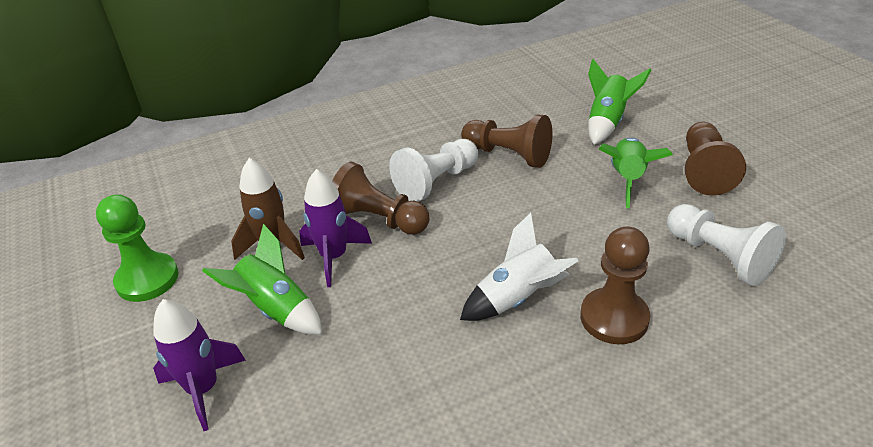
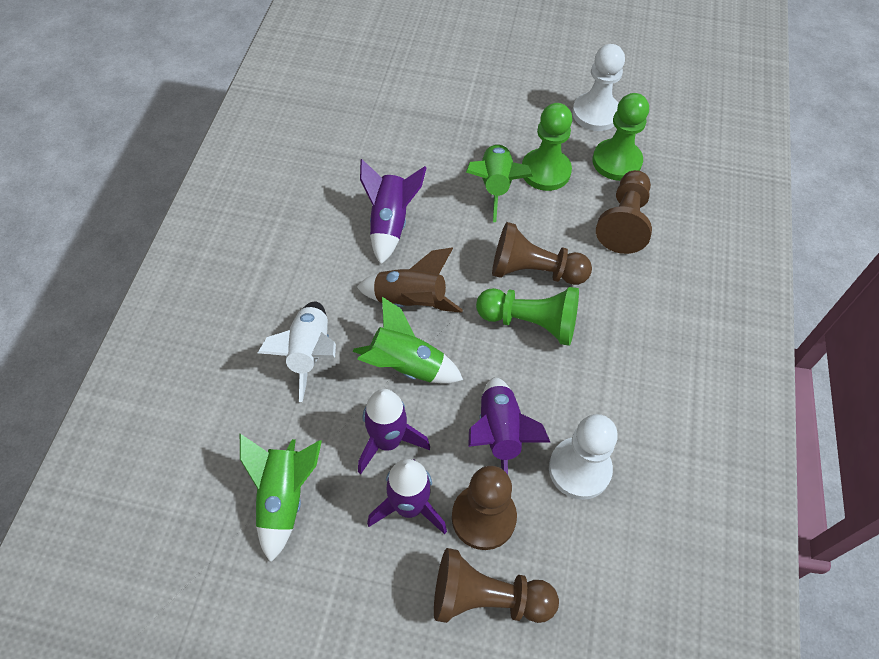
green pawn: 1 -> 3
purple rocket: 2 -> 4

